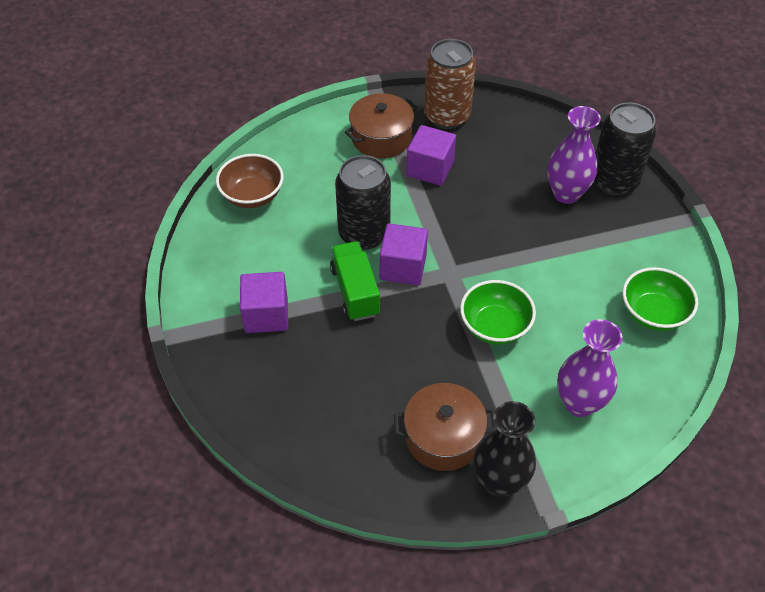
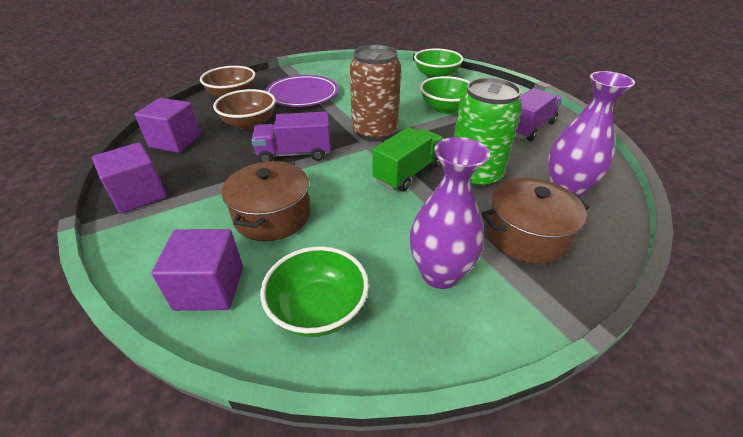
black can: 2 -> 0
black vase: 1 -> 0
brown bowl: 1 -> 2
green bowl: 2 -> 3
green can: 0 -> 1
purple plate: 0 -> 1
purple truck: 0 -> 2

